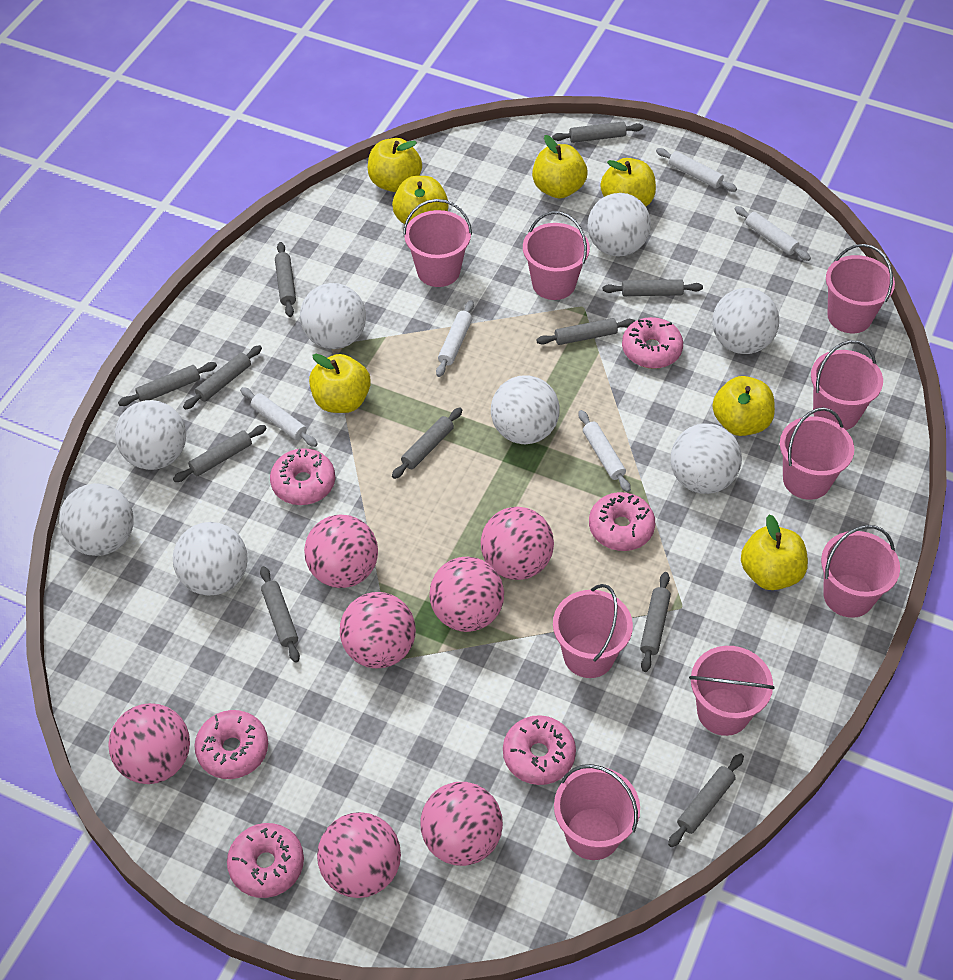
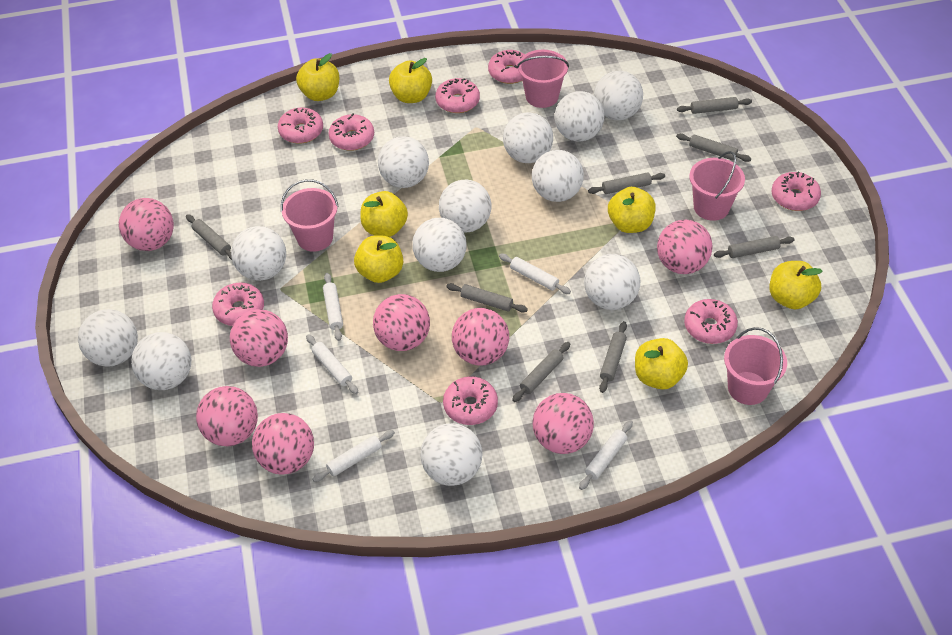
grey rolling pin: 11 -> 8
pink ball: 7 -> 8
pink bucket: 9 -> 4
pink donut: 6 -> 8
white ball: 8 -> 12

